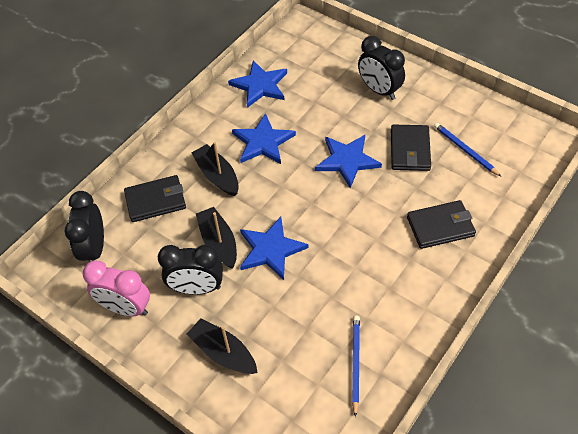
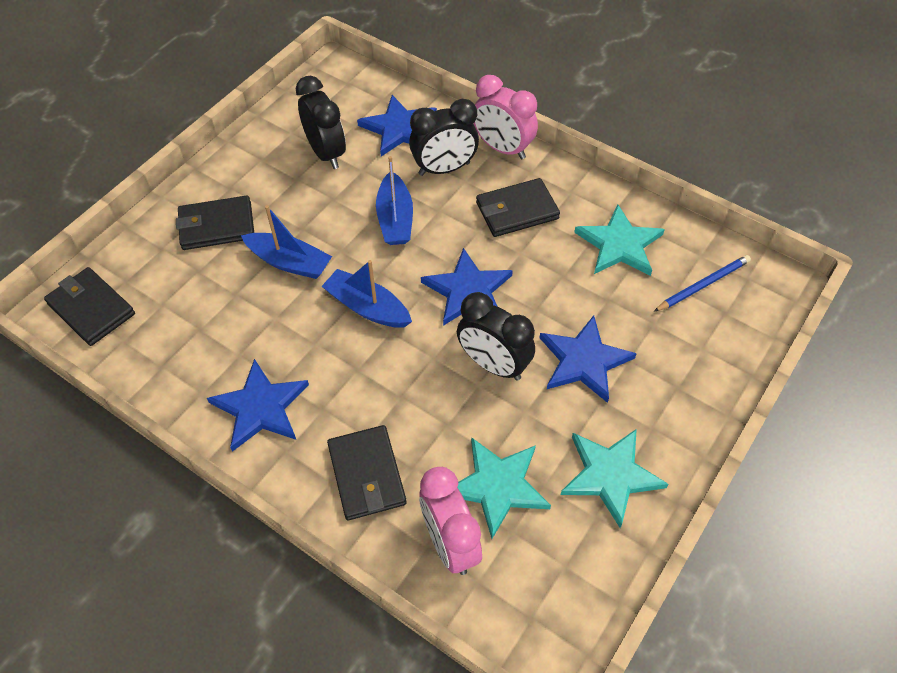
black boat: 3 -> 0
black wallet: 3 -> 4
blue boat: 0 -> 3
blue pencil: 2 -> 1
pink clock: 1 -> 2
turquoise star: 0 -> 3

